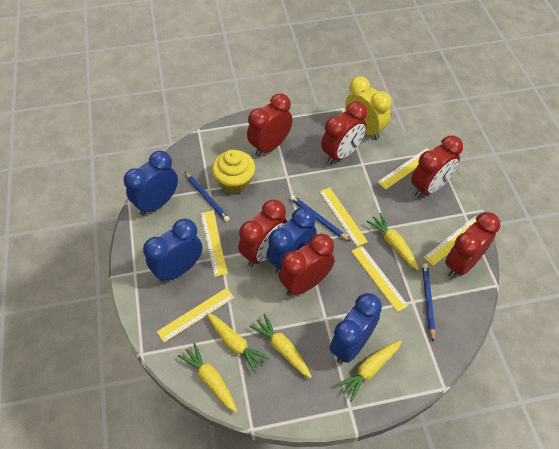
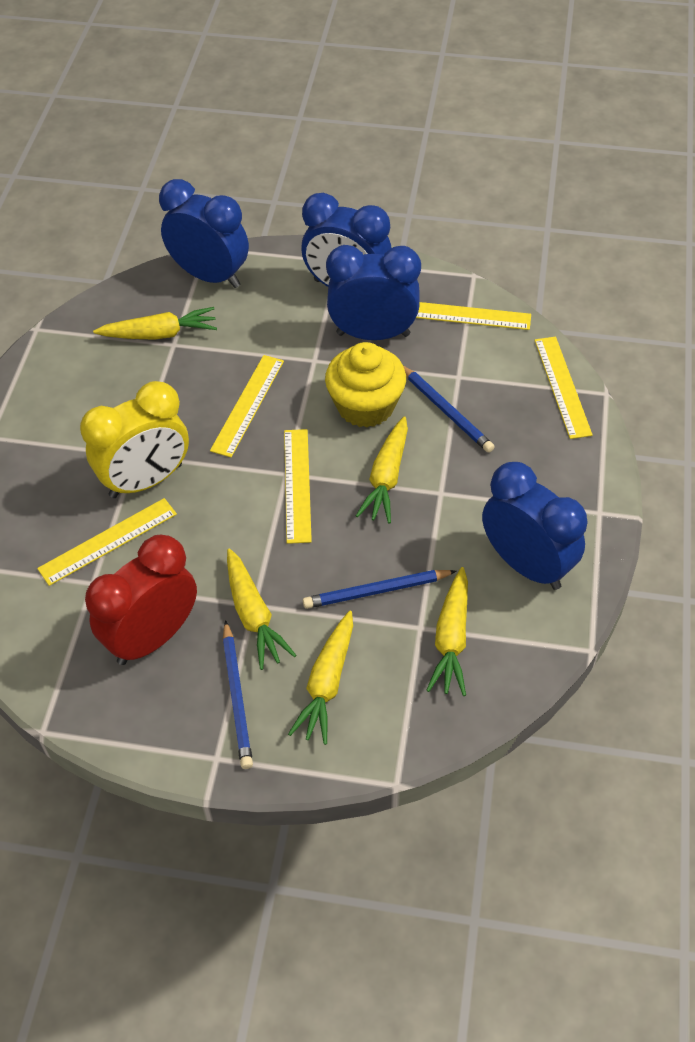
red clock: 6 -> 1
yellow ruler: 6 -> 5

